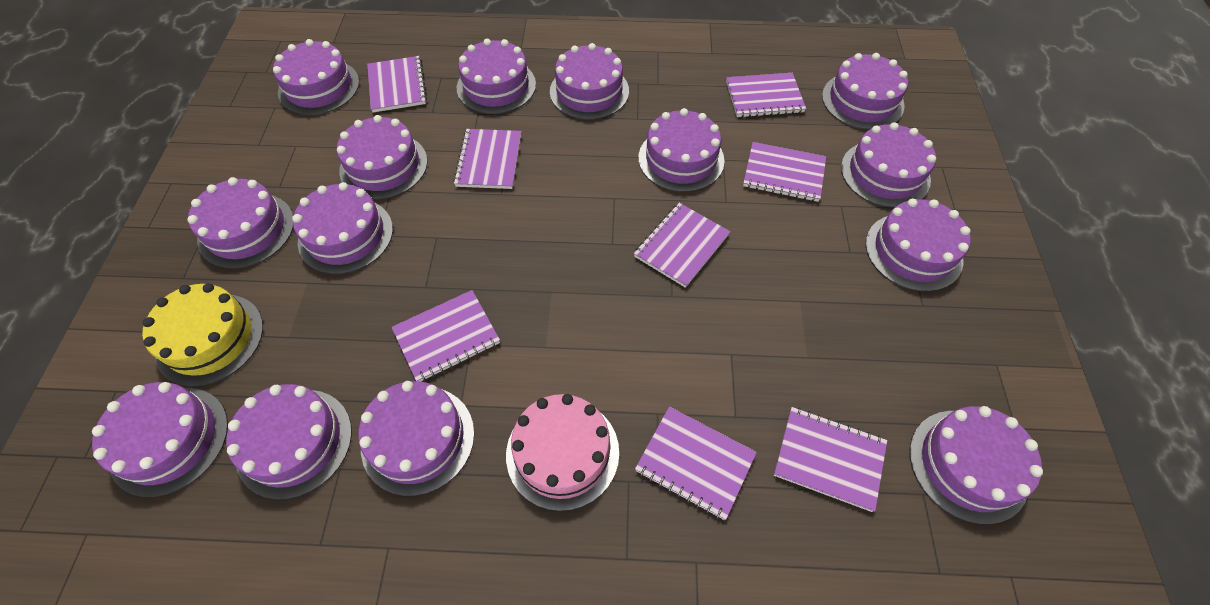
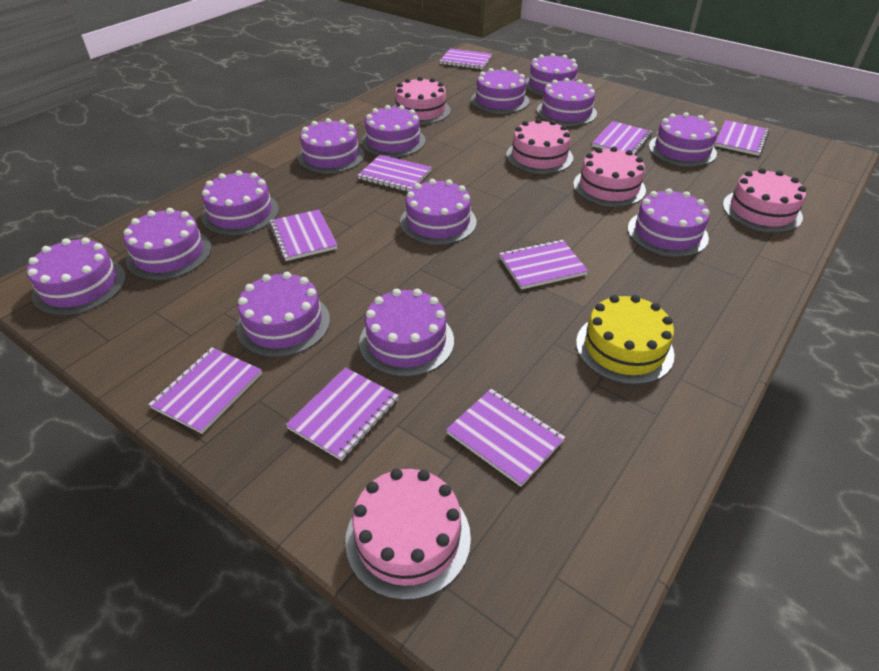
pink cake: 1 -> 5
purple cake: 14 -> 13
purple notebook: 8 -> 9

